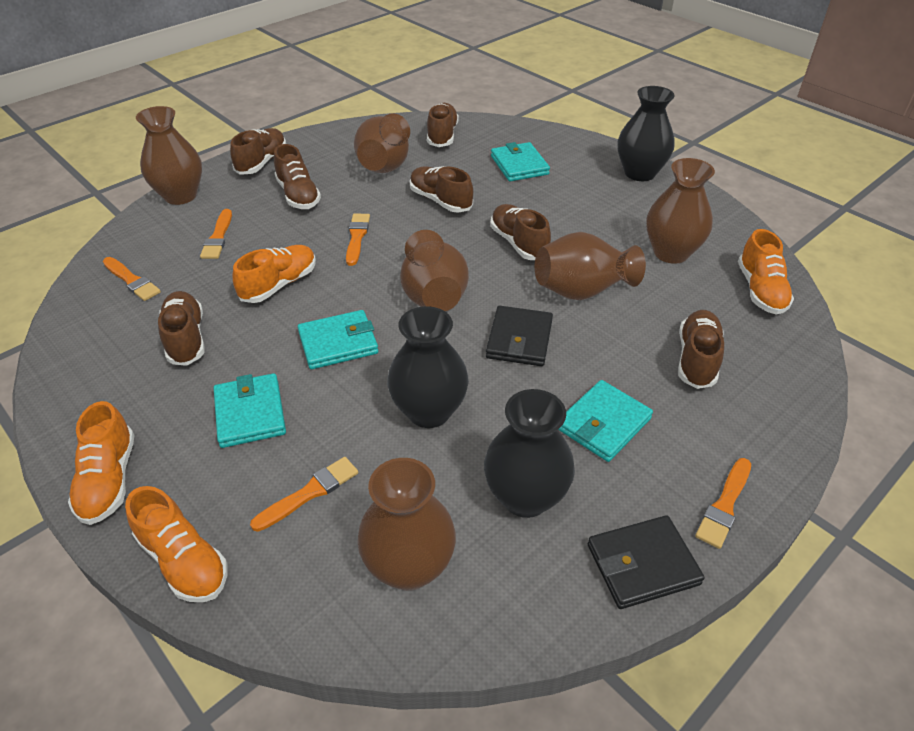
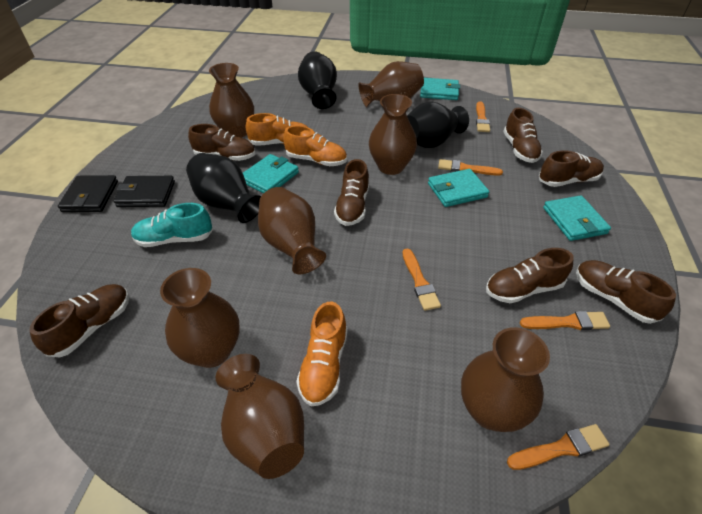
brown vase: 6 -> 7
orange shoe: 4 -> 3
turquoise shoe: 0 -> 1

